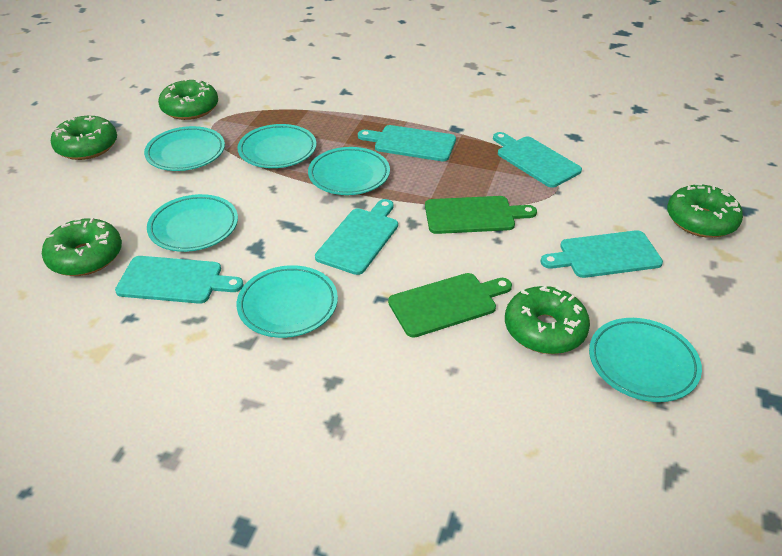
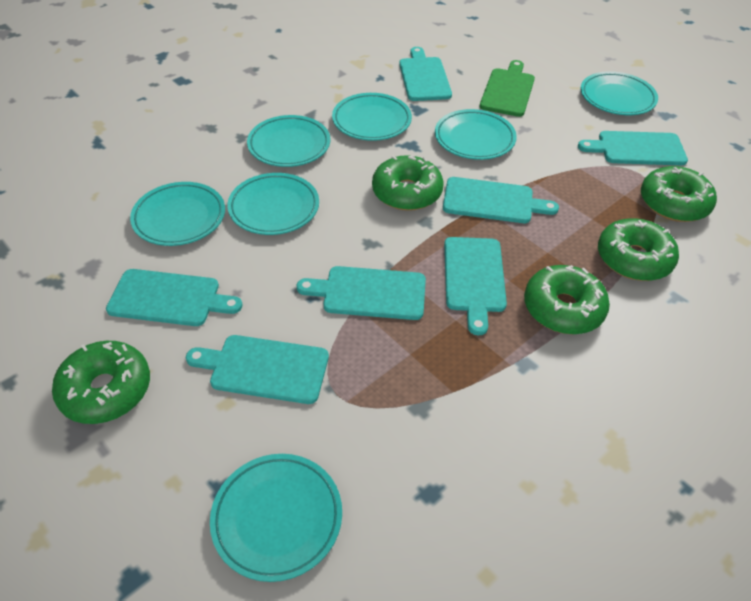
green cutting board: 2 -> 1
turquoise cutting board: 5 -> 7
turquoise plate: 6 -> 7

